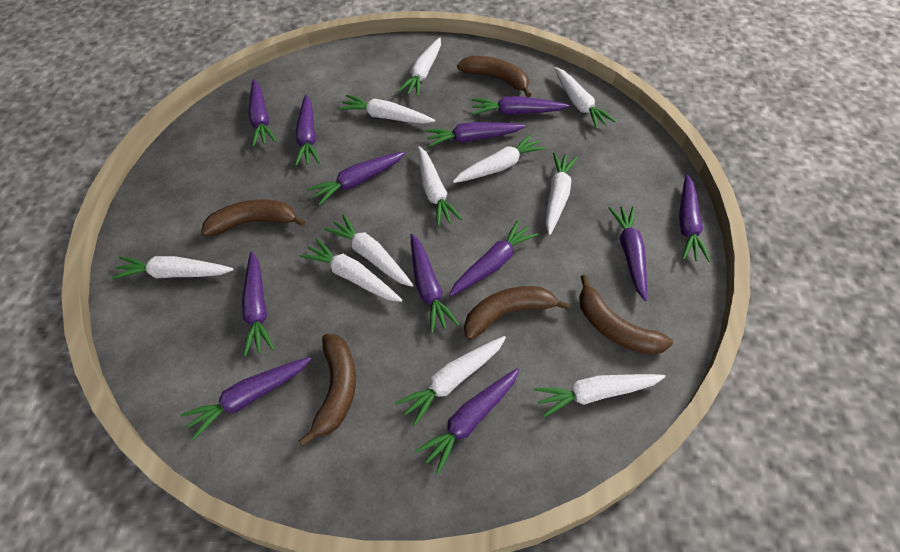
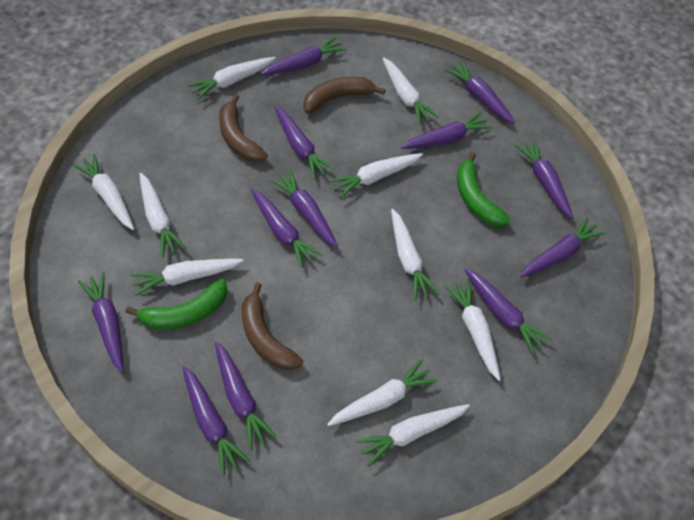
brown banana: 5 -> 3
green banana: 0 -> 2
white carrot: 11 -> 10

